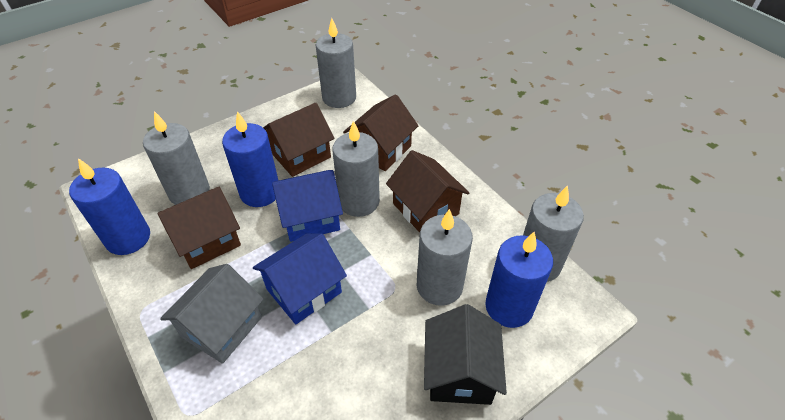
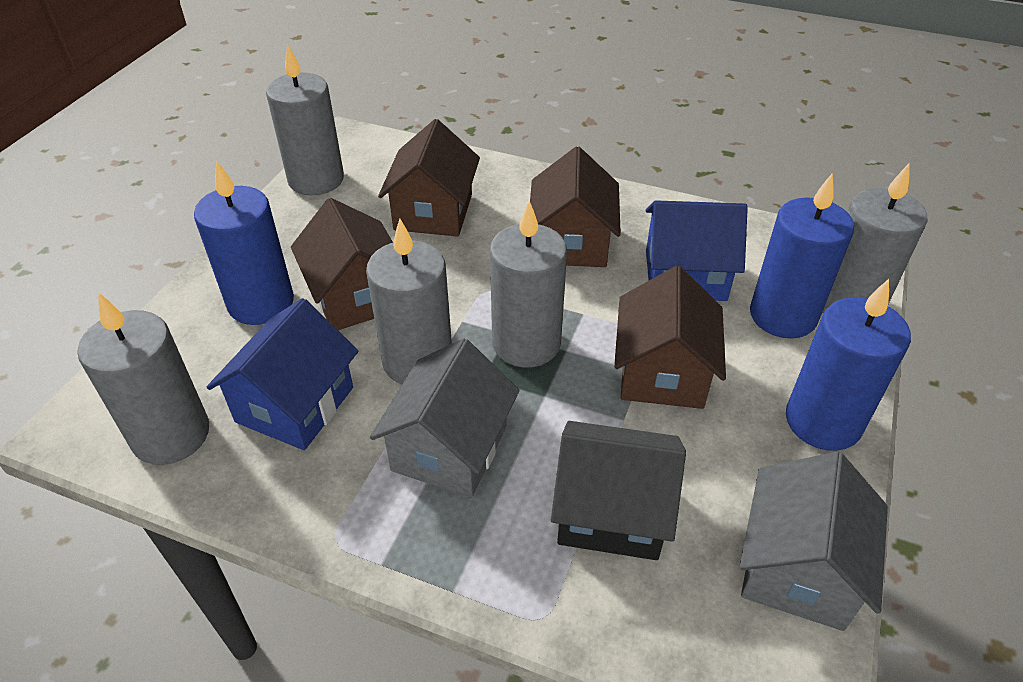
grey house: 1 -> 2

